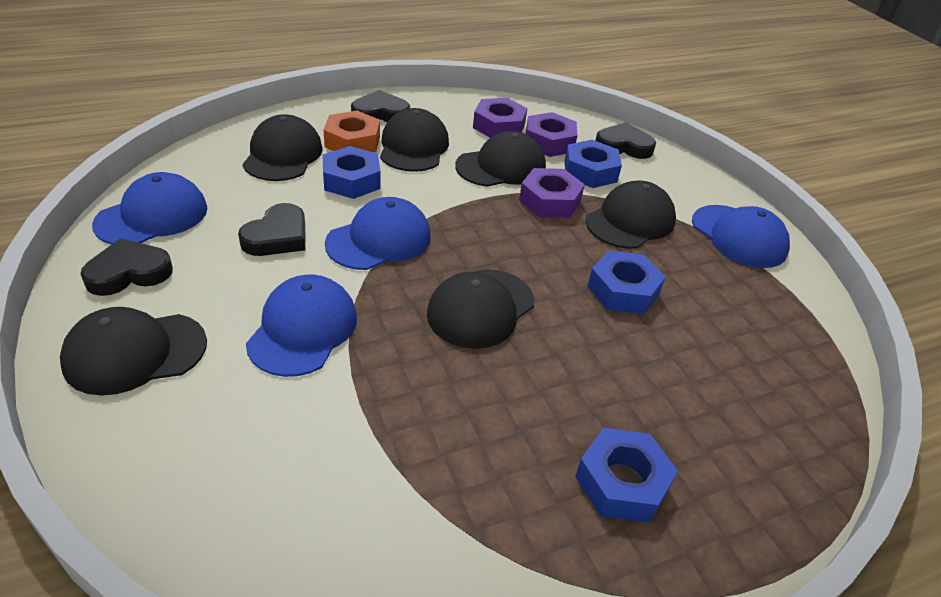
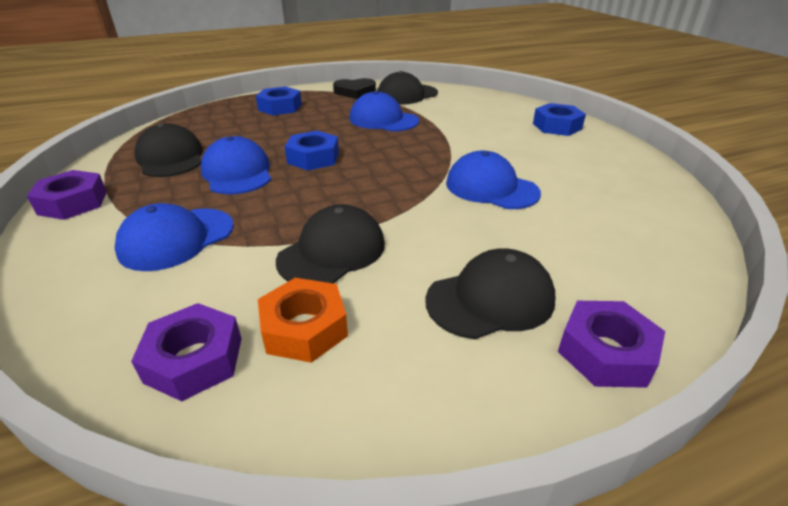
black cap: 6 -> 4
black heart: 4 -> 1
blue nut: 4 -> 3

